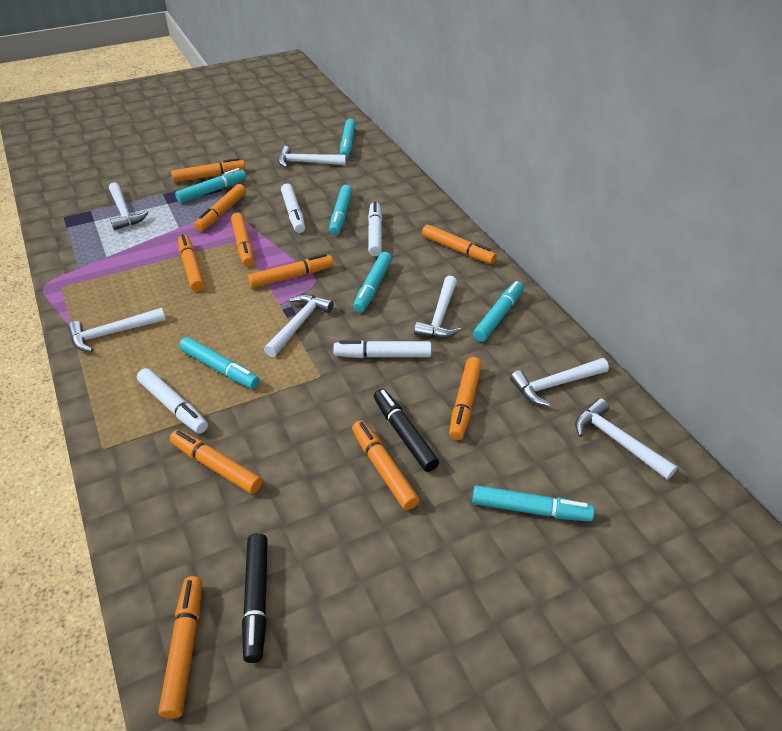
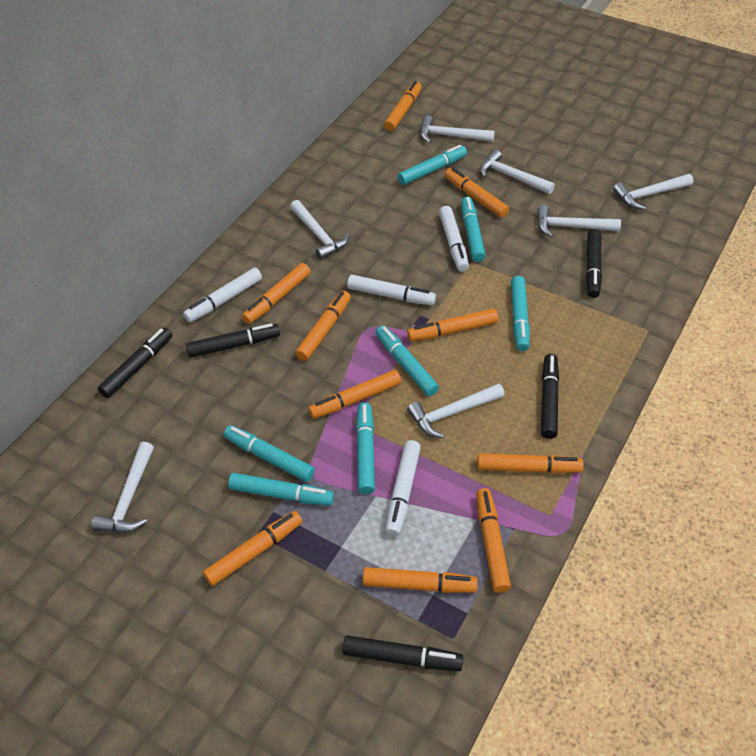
black marker: 2 -> 5

